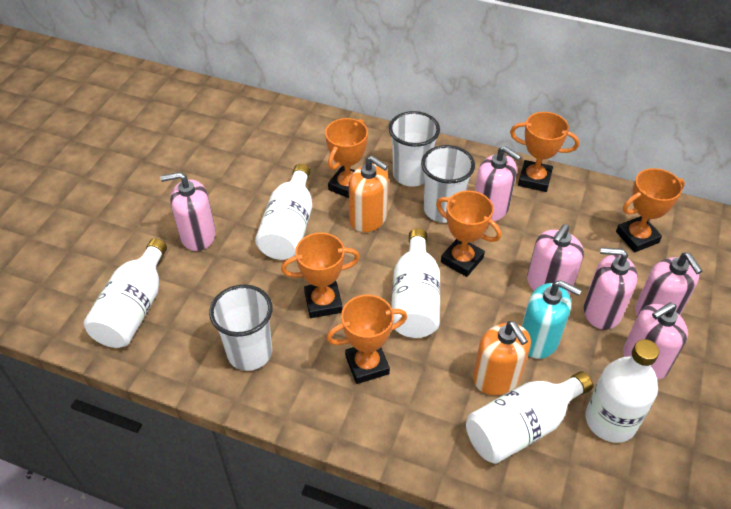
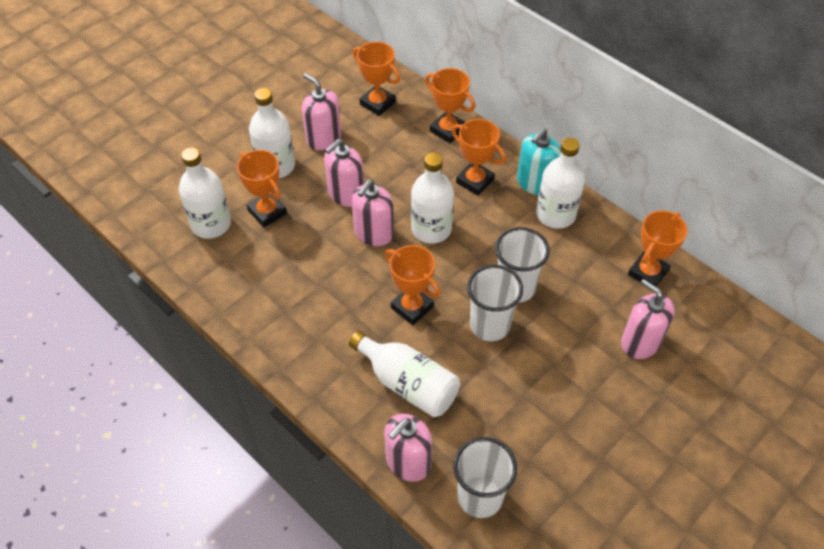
orange soap dispenser: 2 -> 0
pink soap dispenser: 6 -> 5

